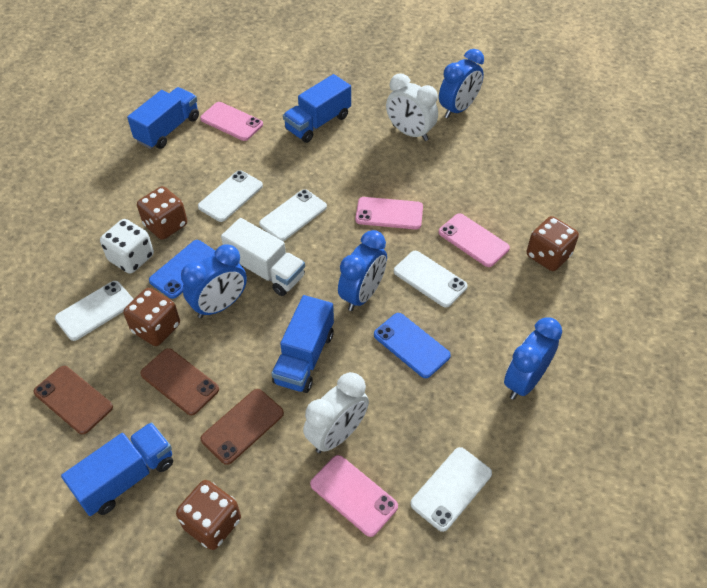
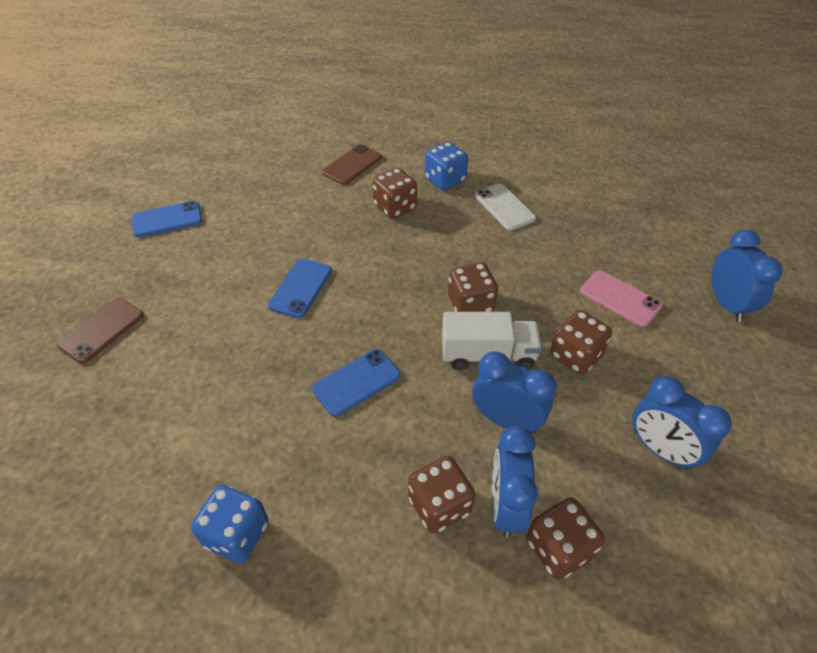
blue dice: 0 -> 2
blue phone: 2 -> 3
blue truck: 4 -> 0
brown dice: 4 -> 5
brown phone: 3 -> 2
pink phone: 4 -> 1
white clock: 2 -> 0
white dice: 1 -> 0
white phone: 5 -> 1

